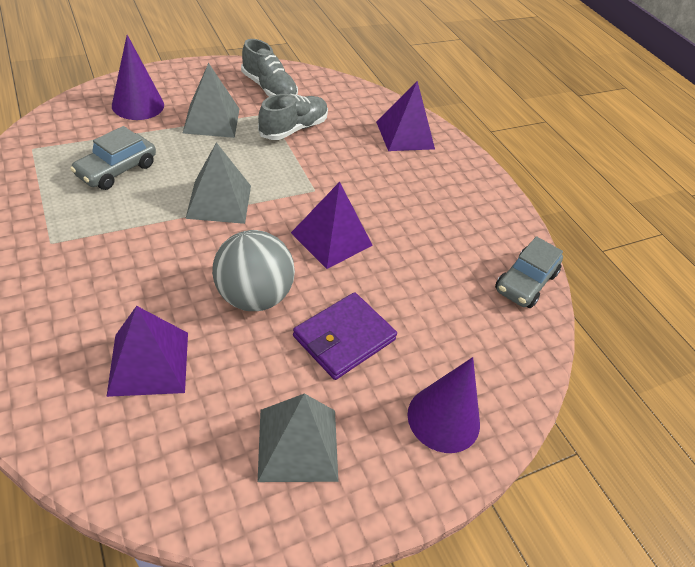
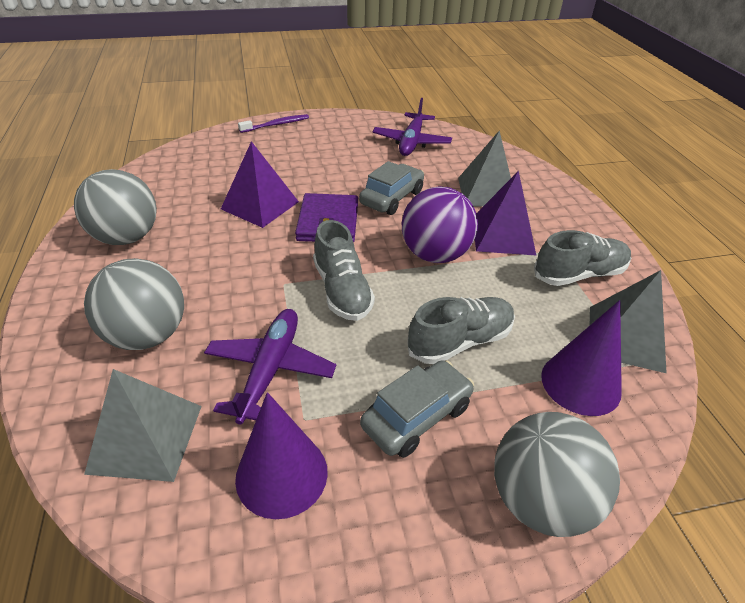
grey ball: 1 -> 3
grey shoe: 2 -> 3
purple ball: 0 -> 1
purple plane: 0 -> 2
purple pyramid: 3 -> 2
purple toothbrush: 0 -> 1

